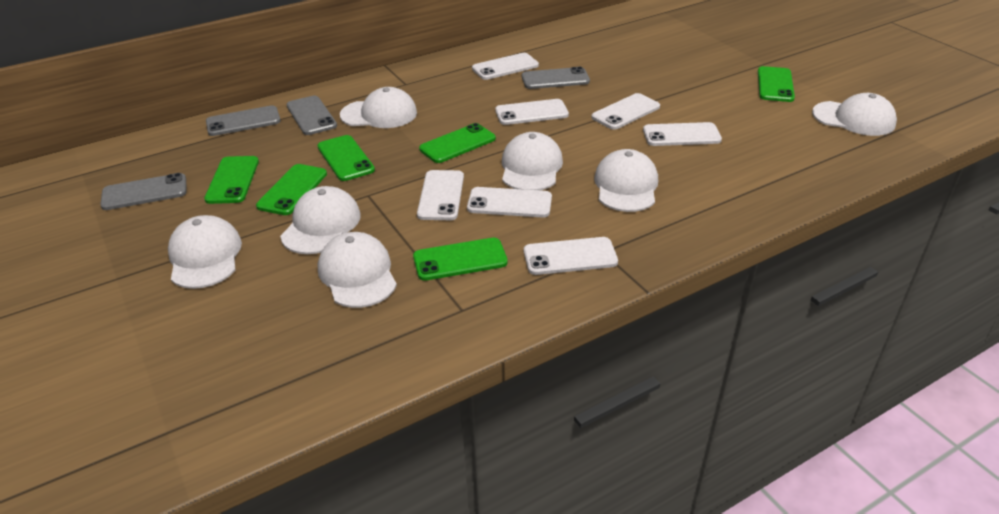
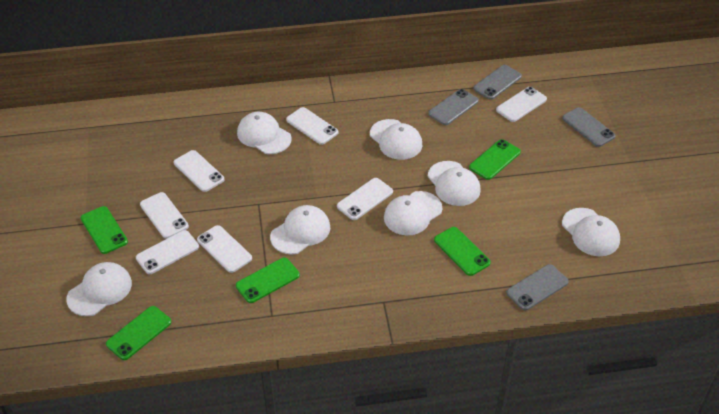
green phone: 6 -> 5

